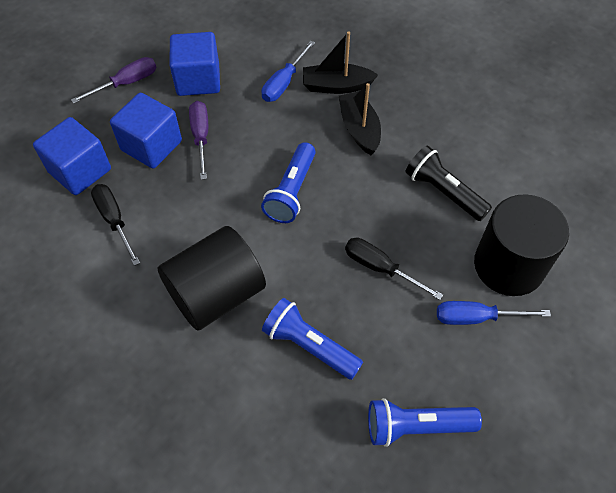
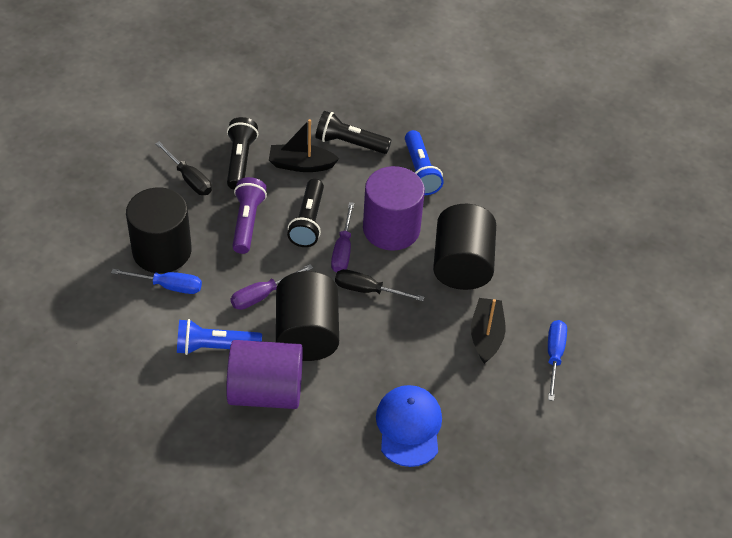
black cylinder: 2 -> 3
black flashlight: 1 -> 3
blue cap: 0 -> 1
blue cube: 3 -> 0
blue flashlight: 3 -> 2
purple cylinder: 0 -> 2
purple flashlight: 0 -> 1

